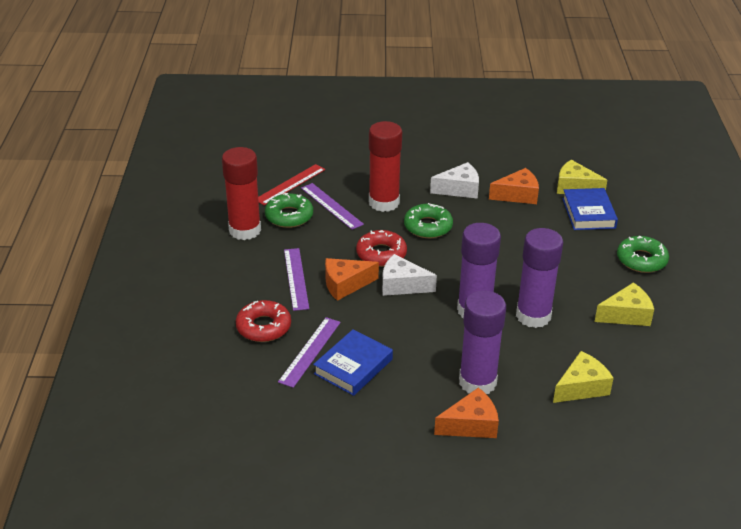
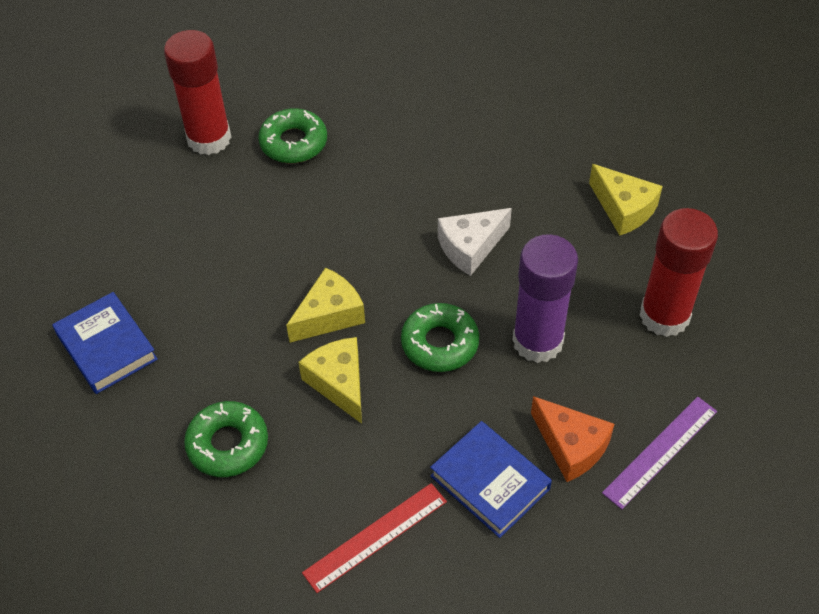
orange cheese: 3 -> 1
purple glue stick: 3 -> 1
purple ruler: 3 -> 1
red donut: 2 -> 0
white cheese: 2 -> 1

